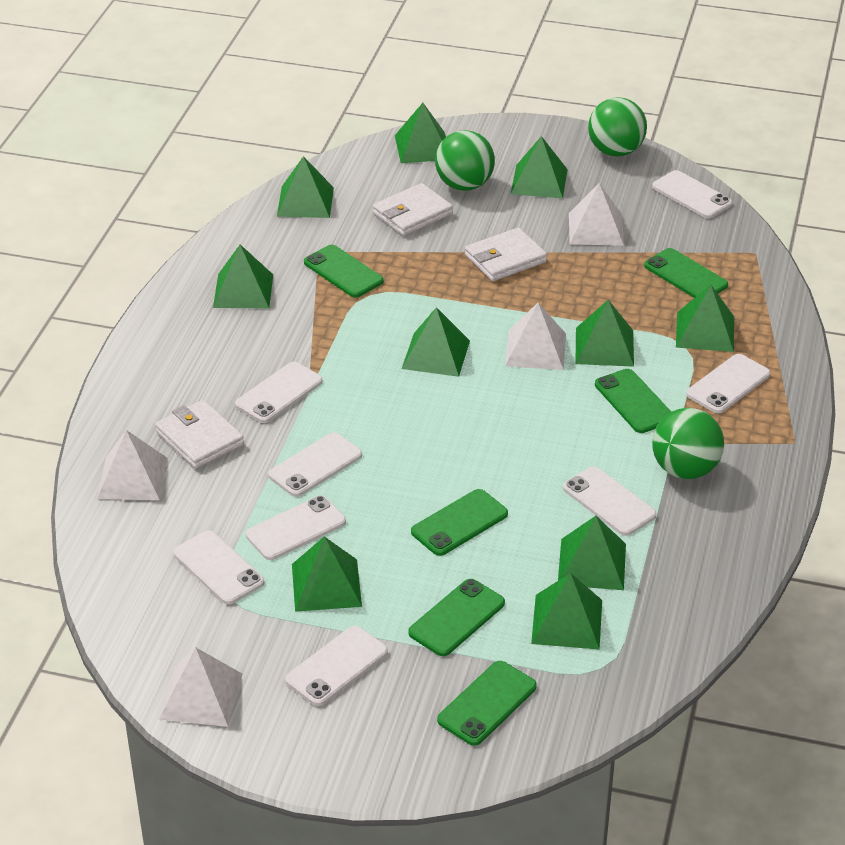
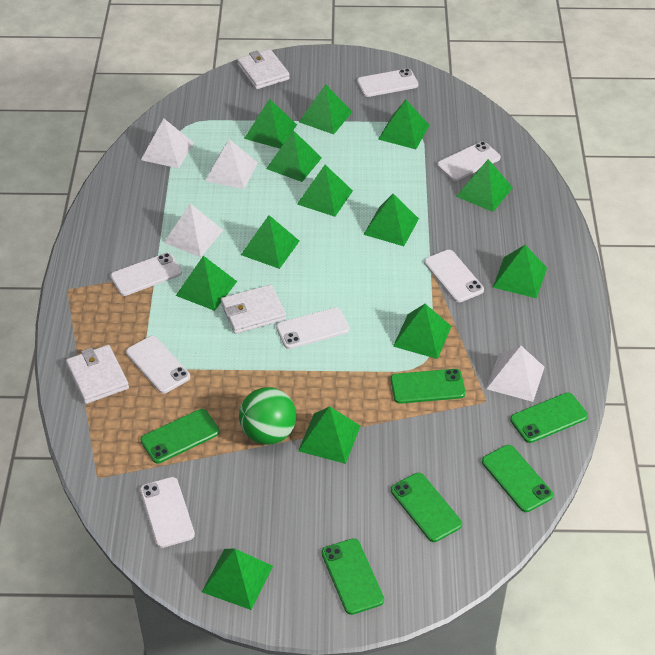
green ball: 3 -> 1
green pyramid: 10 -> 13
white phone: 8 -> 7

